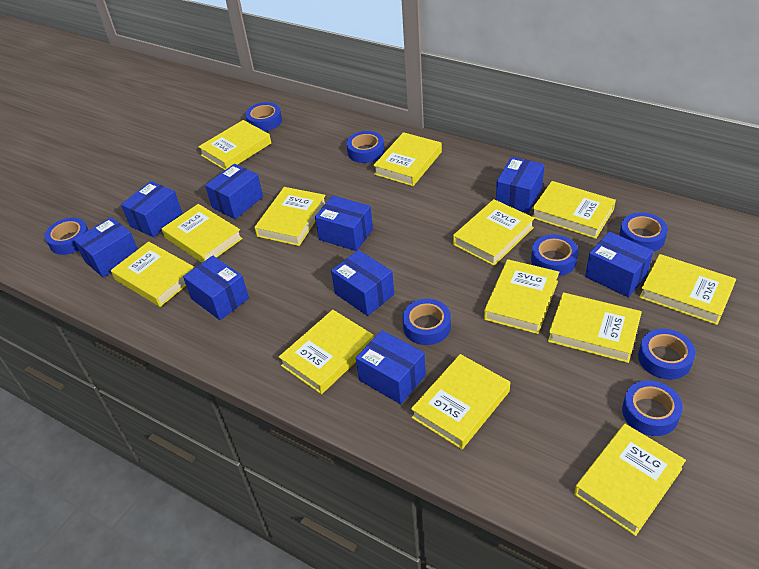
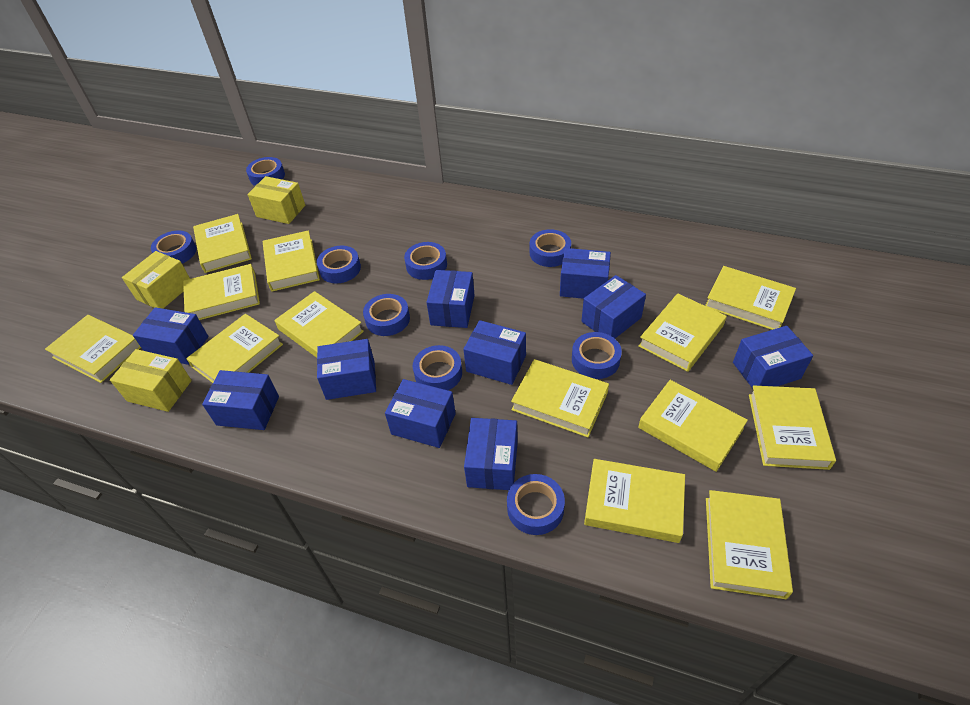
blue box: 9 -> 10
blue tape: 8 -> 9
yellow box: 0 -> 3

